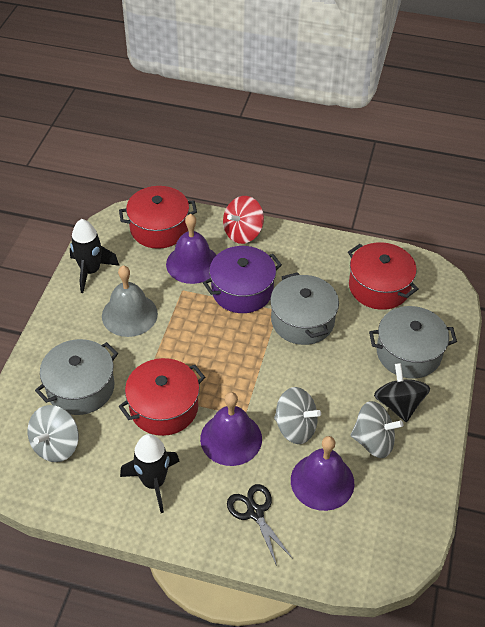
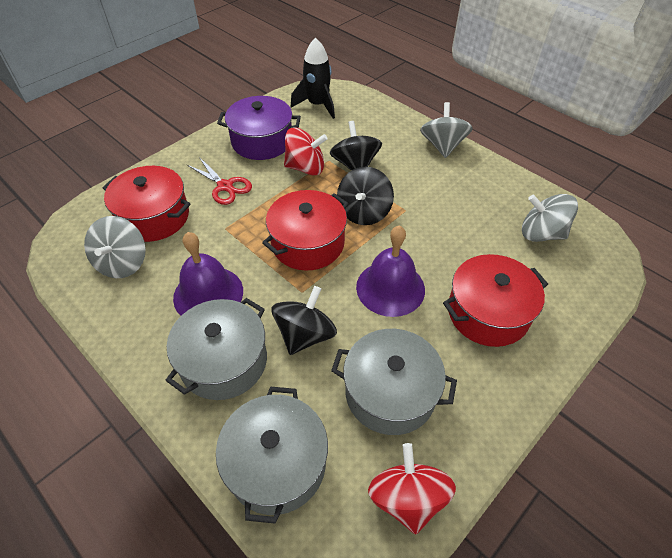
black rocket: 2 -> 1
black scissors: 1 -> 0
black spinning top: 1 -> 3
grey bell: 1 -> 0
purple bell: 3 -> 2
red scissors: 0 -> 1
red spinning top: 1 -> 2

